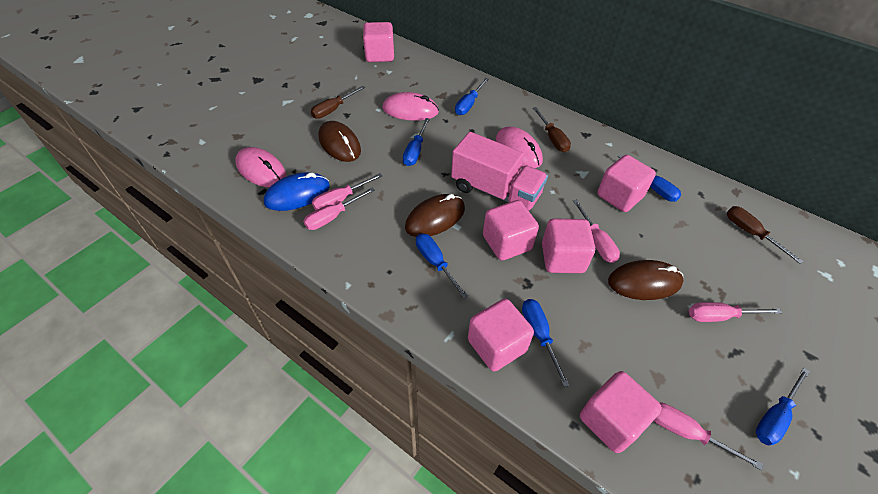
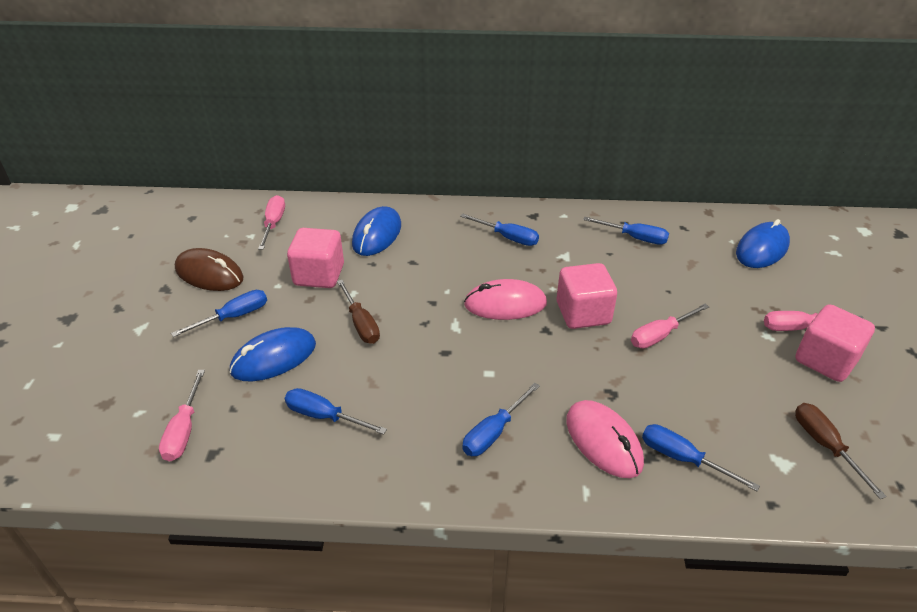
blue mouse: 1 -> 3
brown mouse: 3 -> 1
brown screwdriver: 3 -> 2
pink cube: 6 -> 3
pink mouse: 3 -> 2
pink screwdriver: 5 -> 4
pink truck: 1 -> 0

